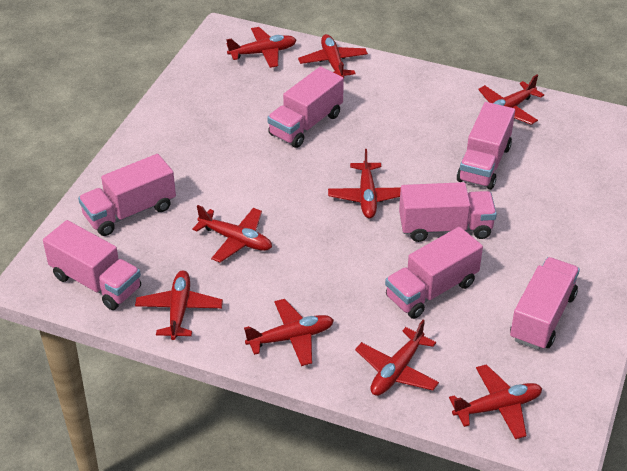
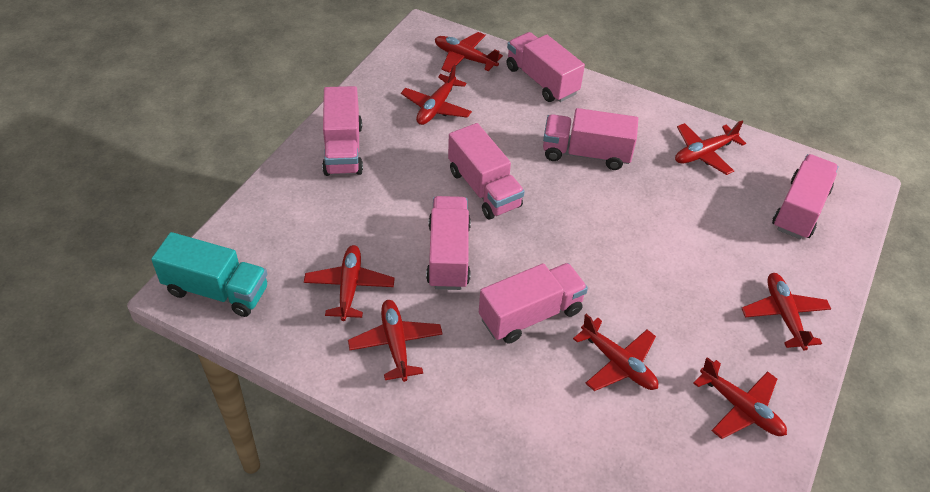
red plane: 9 -> 8
turquoise truck: 0 -> 1

